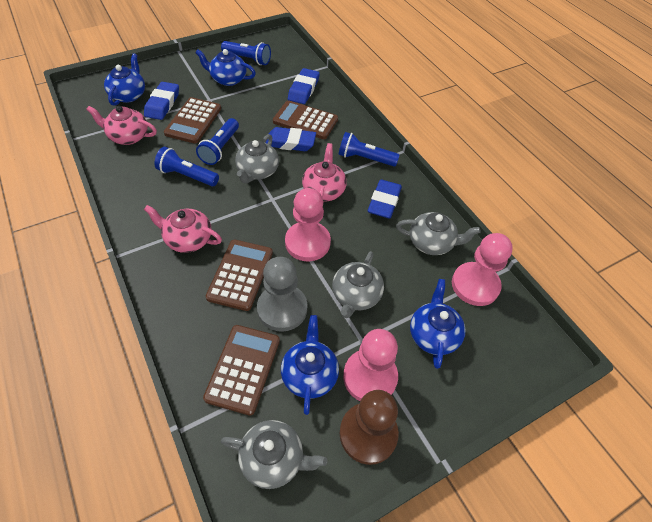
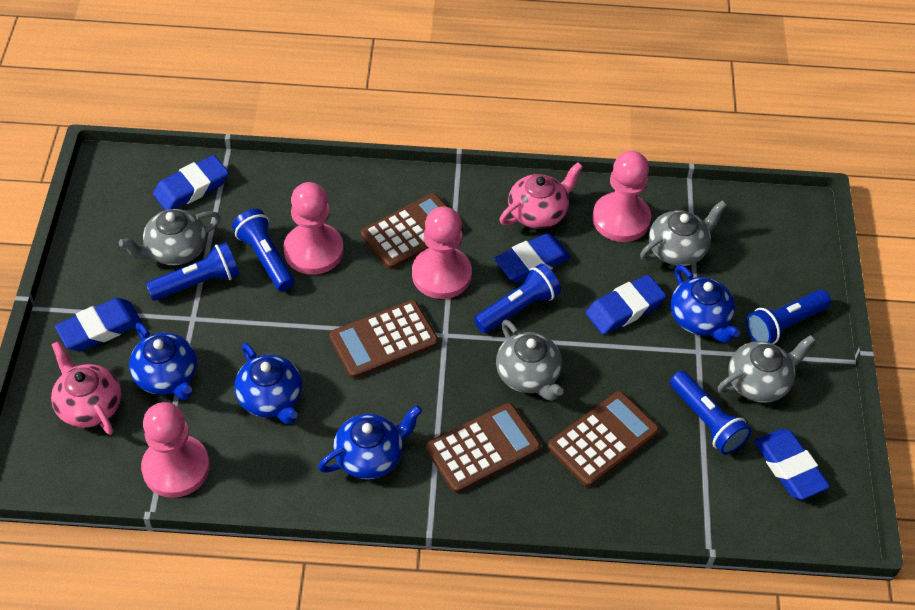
blue eraser: 4 -> 5
blue flashlight: 4 -> 5
brown pawn: 1 -> 0
grey pawn: 1 -> 0
pink pawn: 3 -> 4
pink teapot: 3 -> 2

